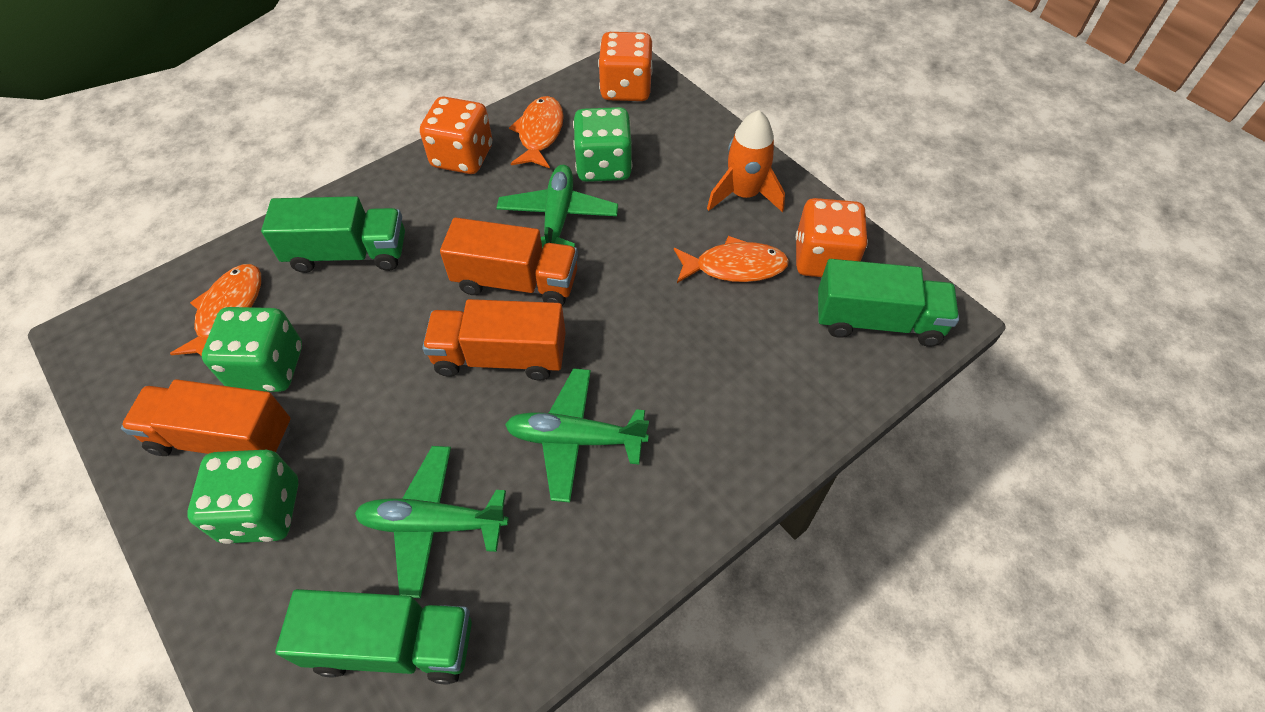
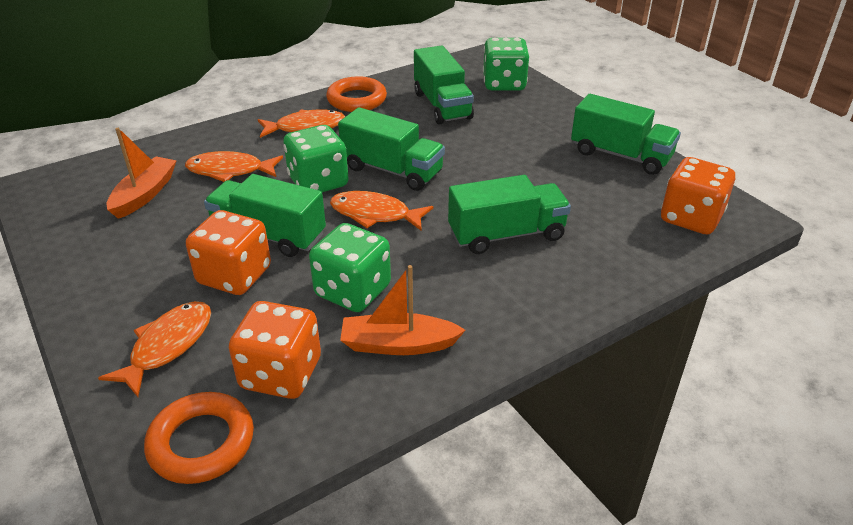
green plane: 3 -> 0
green truck: 3 -> 5
orange boat: 0 -> 2
orange fish: 3 -> 4
orange ring: 0 -> 2
orange rocket: 1 -> 0
orange truck: 3 -> 0

